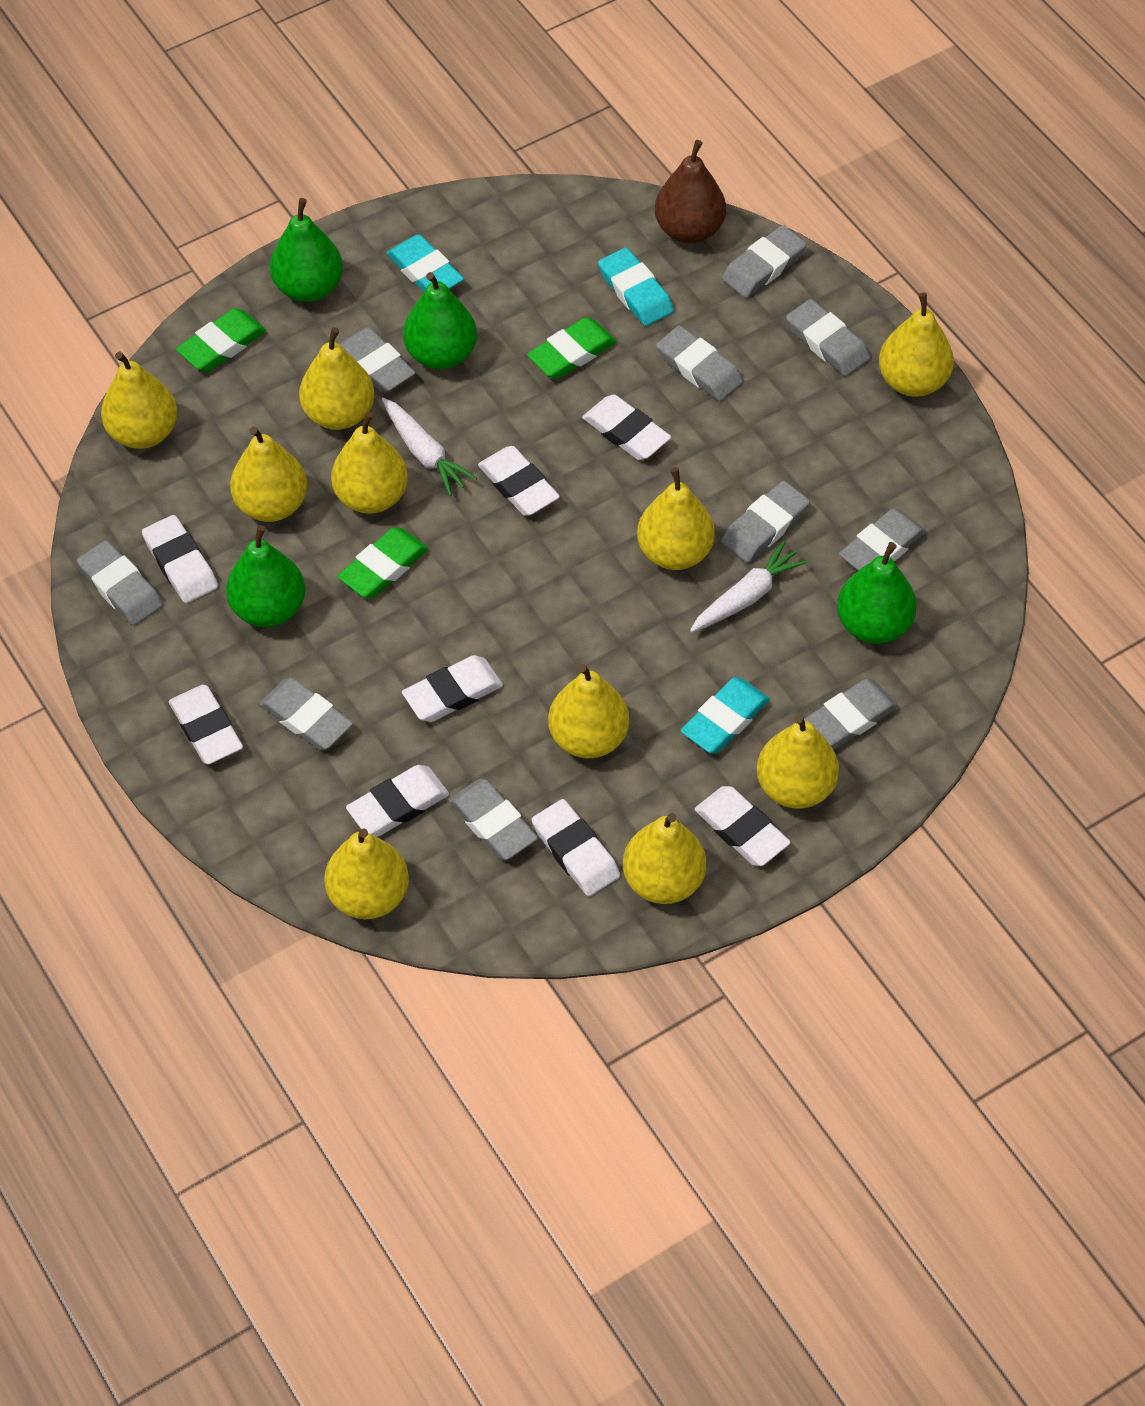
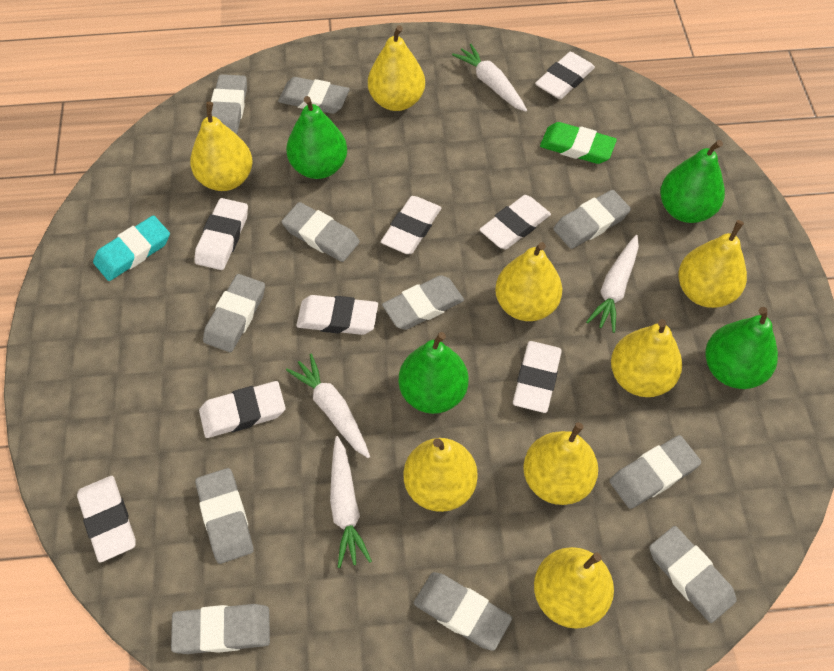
brown pear: 1 -> 0
green eraser: 3 -> 1
grey eraser: 10 -> 11
turquoise eraser: 3 -> 1
white carrot: 2 -> 4
yellow pear: 10 -> 8

